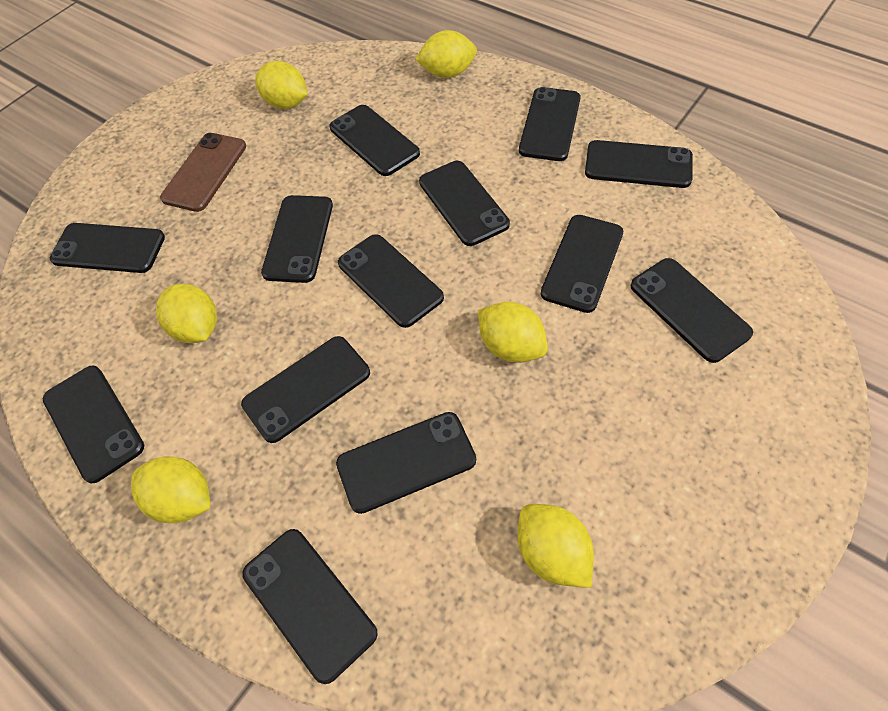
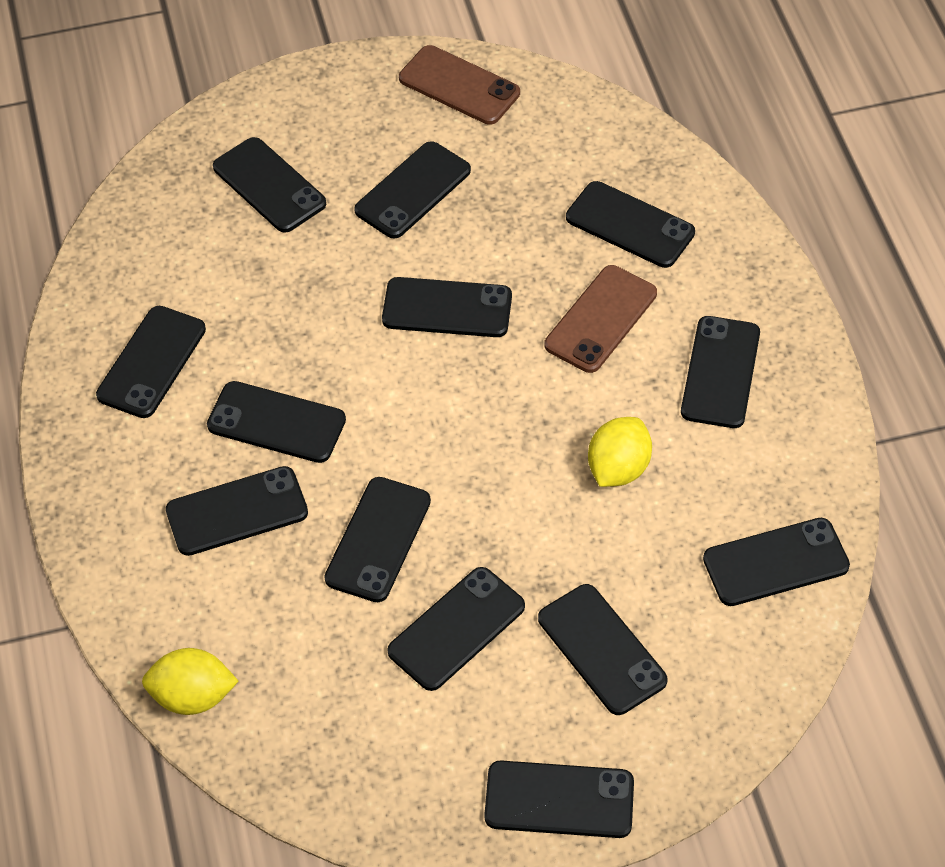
brown phone: 1 -> 2
yellow lemon: 6 -> 2

